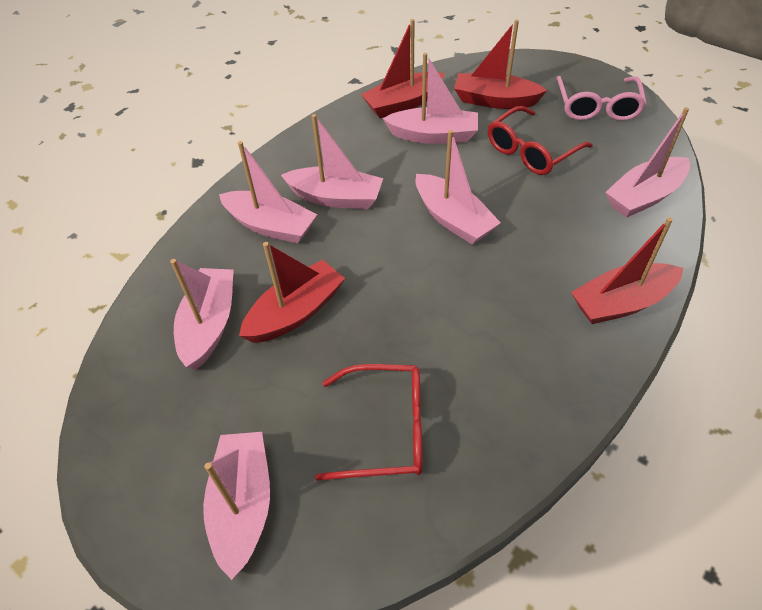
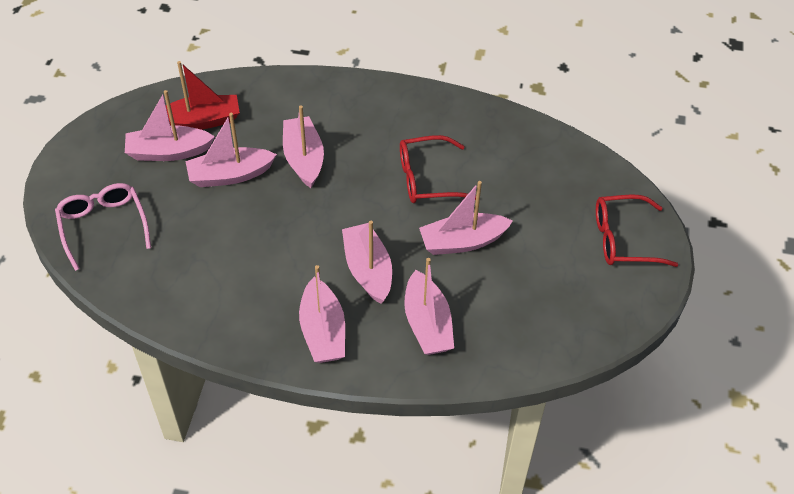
red boat: 4 -> 1

